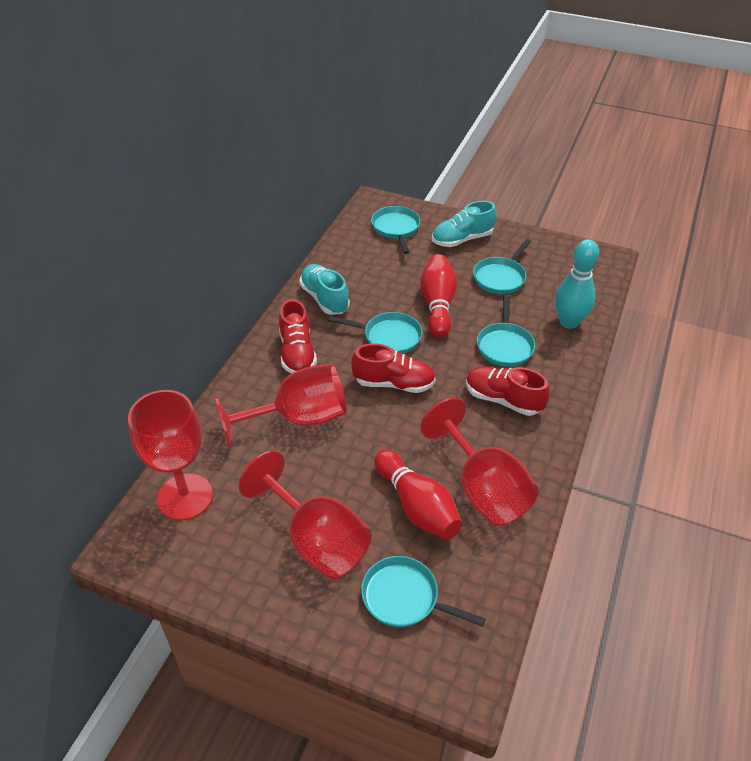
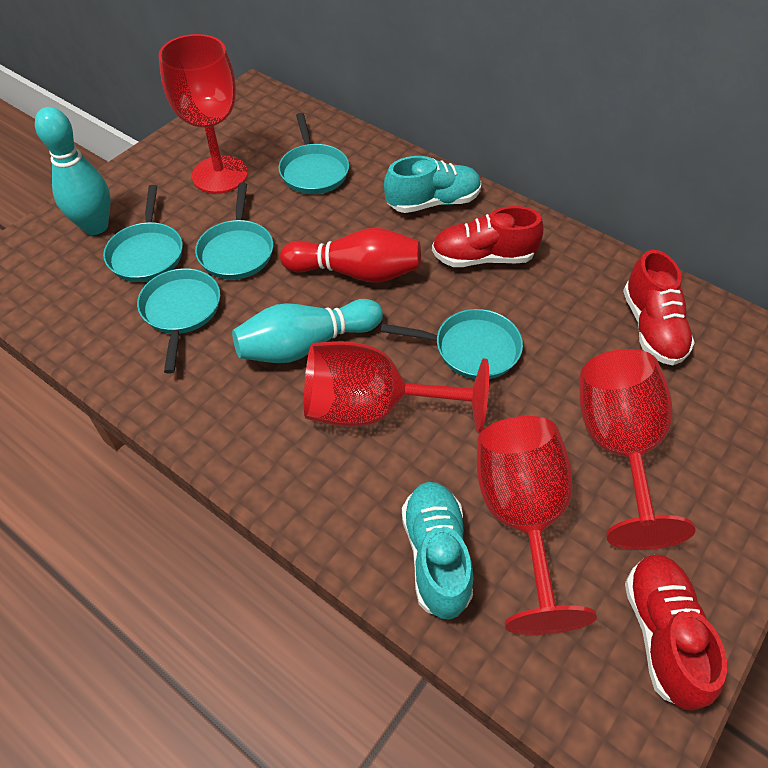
red bowling pin: 2 -> 1
turquoise bowling pin: 1 -> 2

